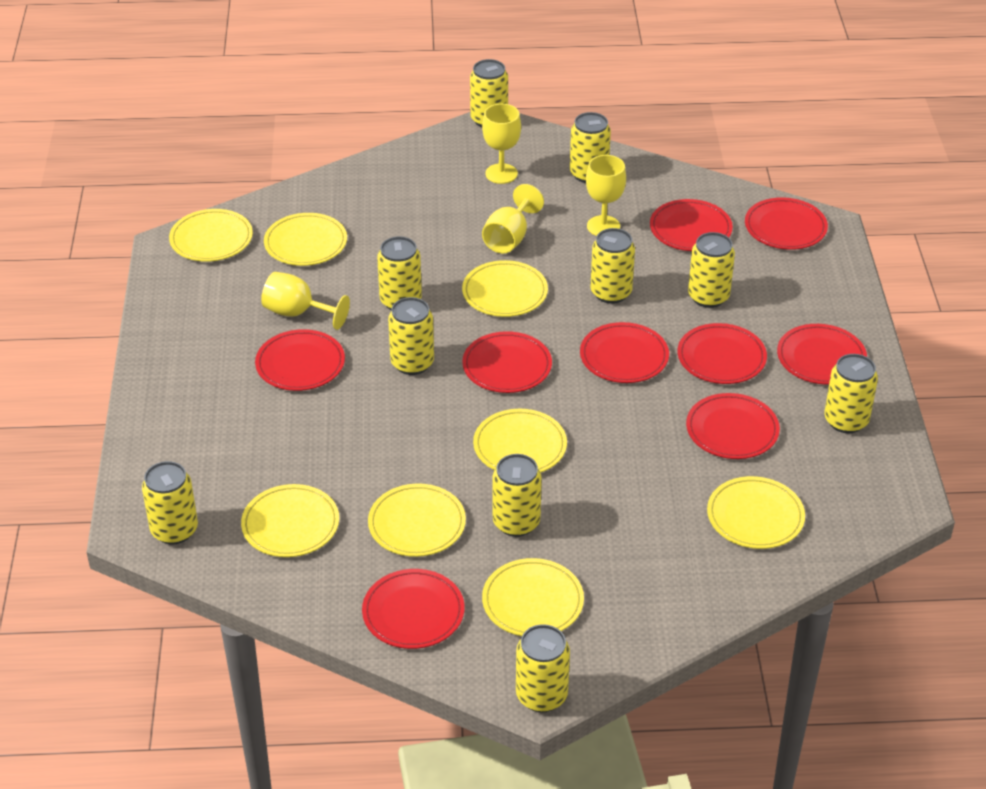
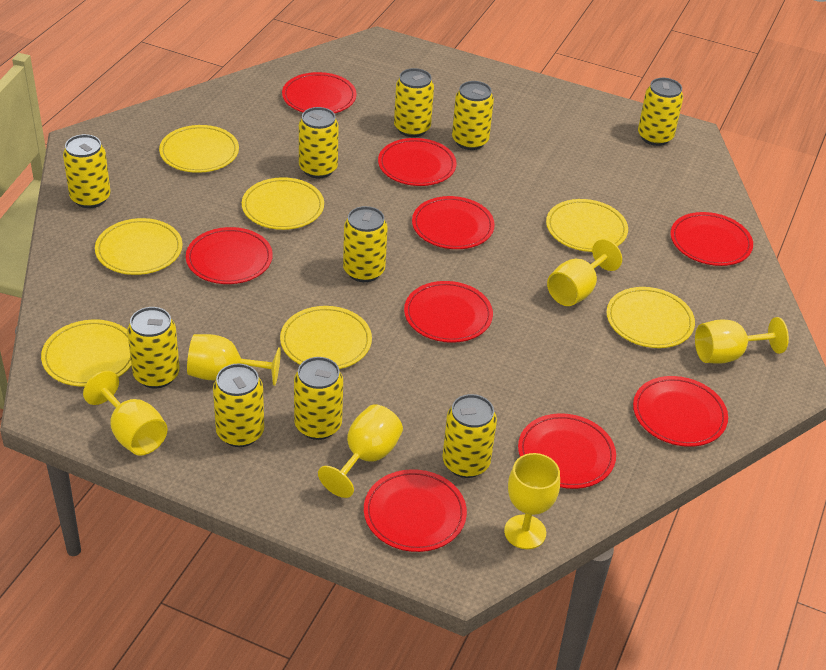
yellow goblet: 4 -> 6
yellow plate: 8 -> 7

